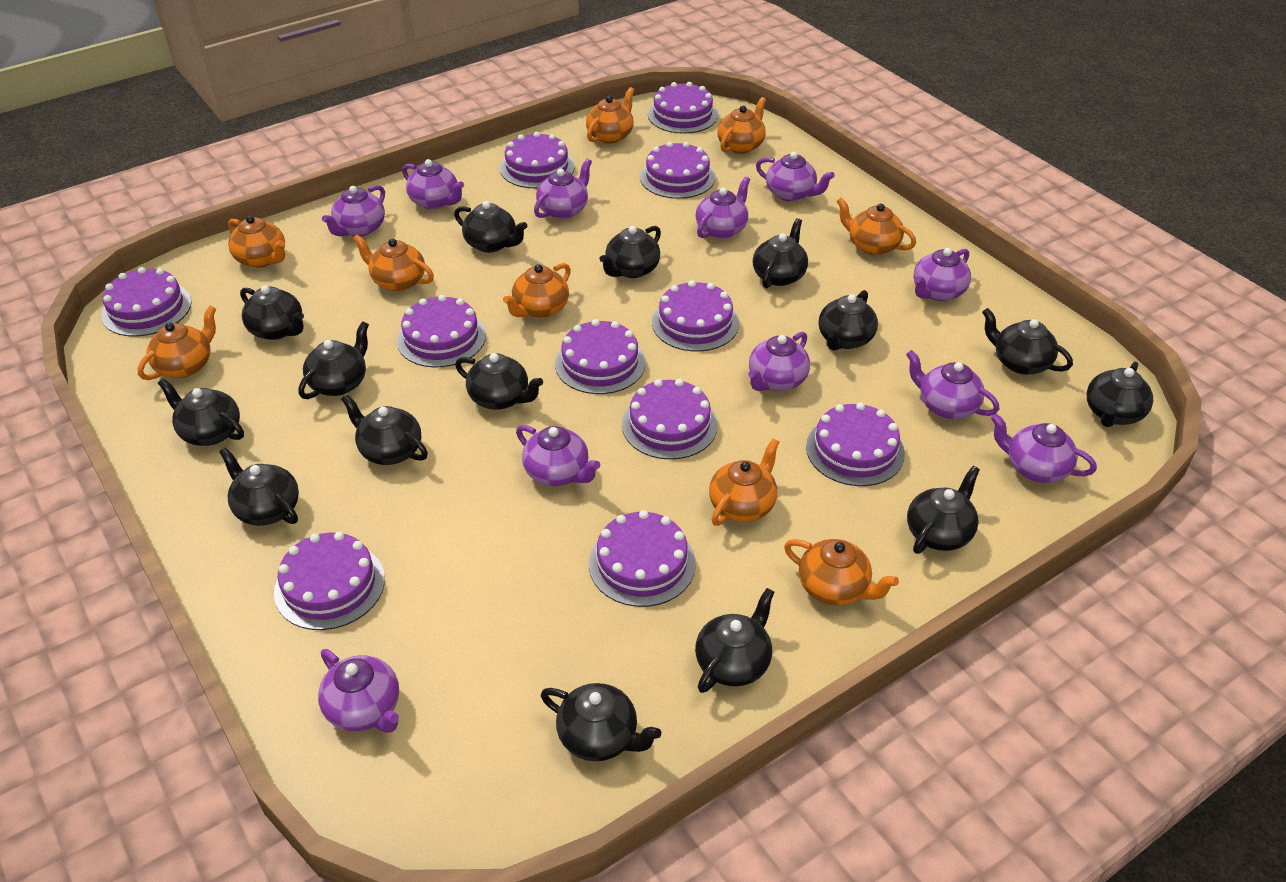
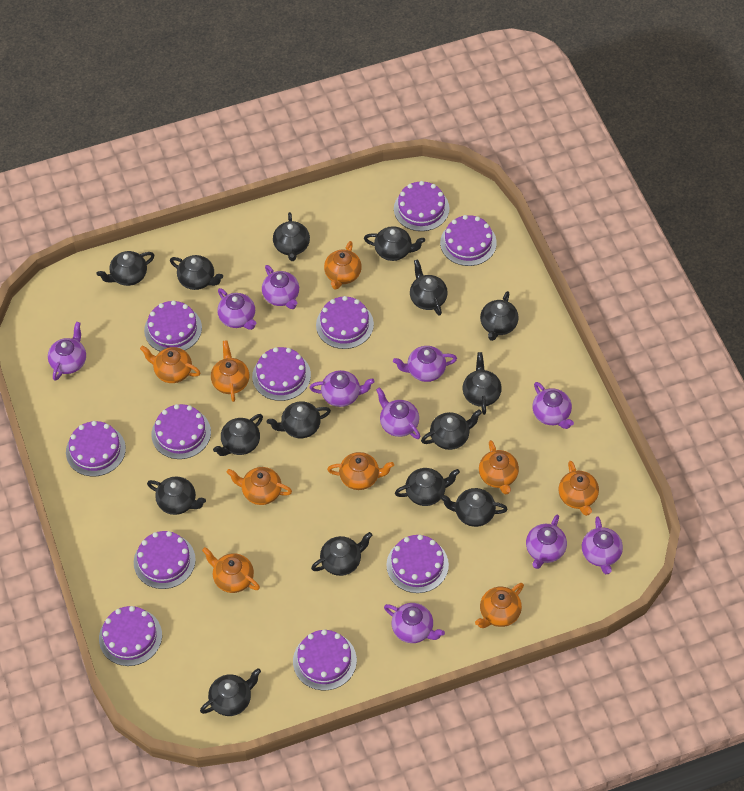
purple teapot: 11 -> 10

